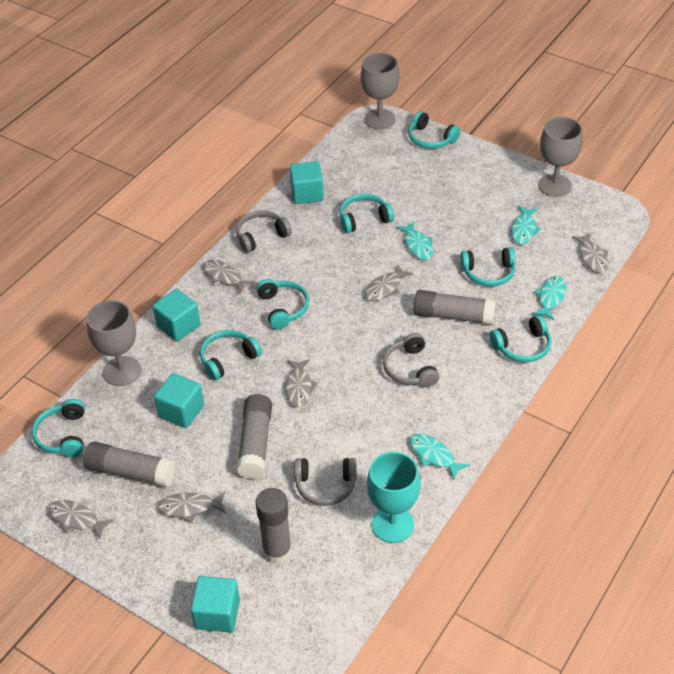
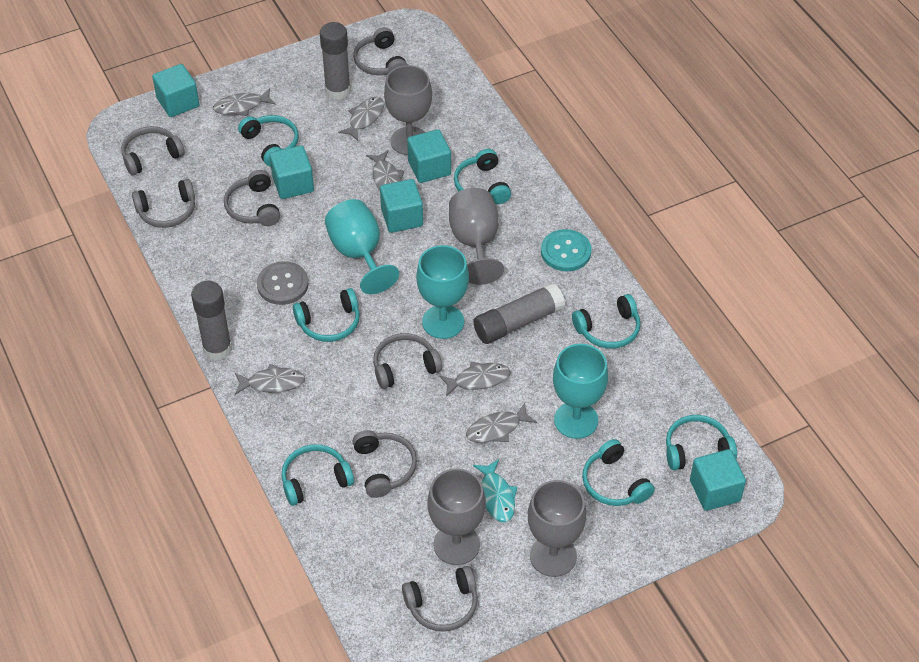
grey button: 0 -> 1
grey glue stick: 4 -> 3
grey goblet: 3 -> 4
grey headphones: 3 -> 7
turquoise button: 0 -> 1
turquoise cube: 4 -> 5
turquoise fish: 4 -> 1
turquoise goblet: 1 -> 3

